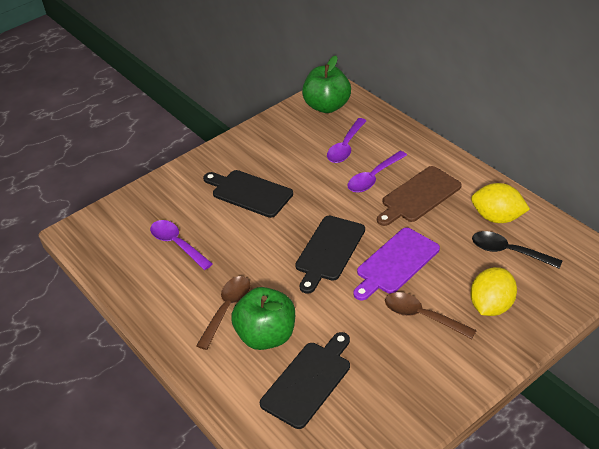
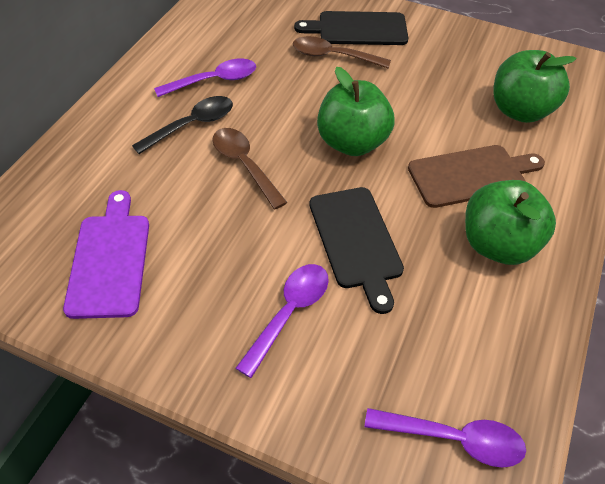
black cutting board: 3 -> 2
green apple: 2 -> 3
yellow lemon: 2 -> 0

